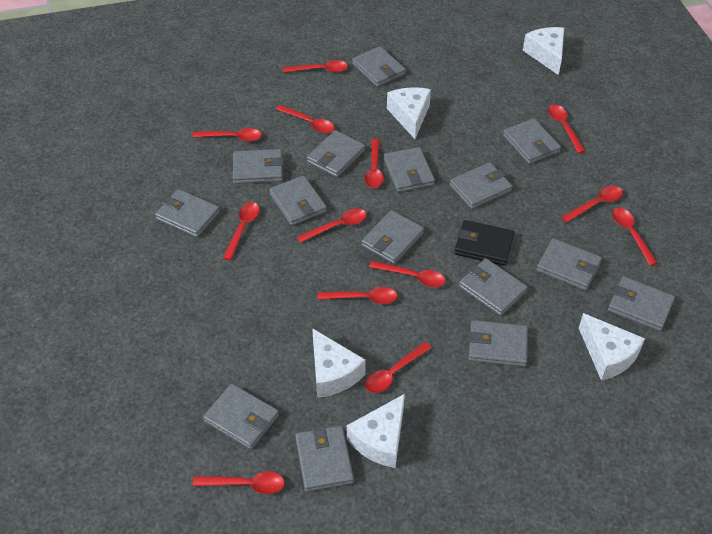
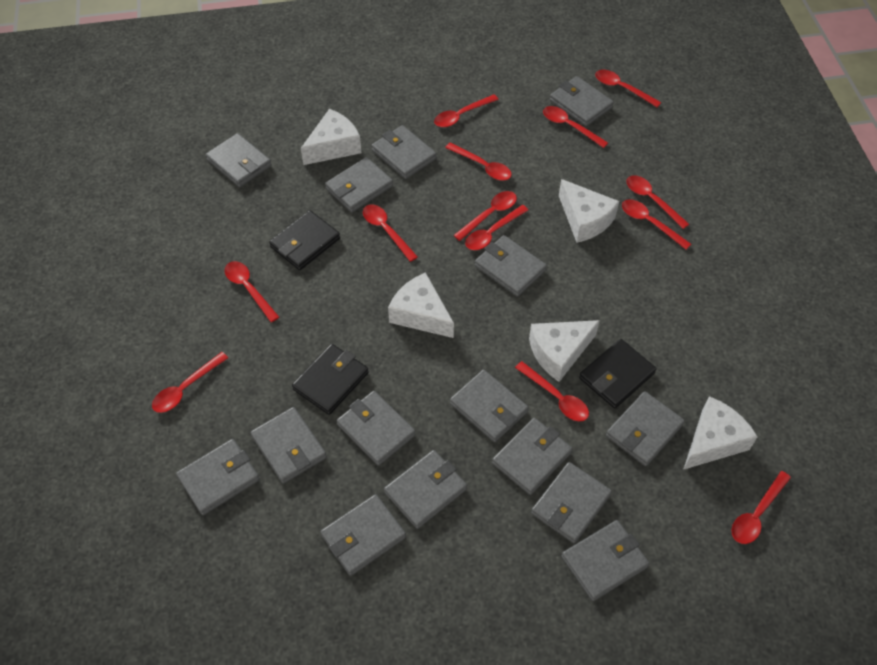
black wallet: 1 -> 3

